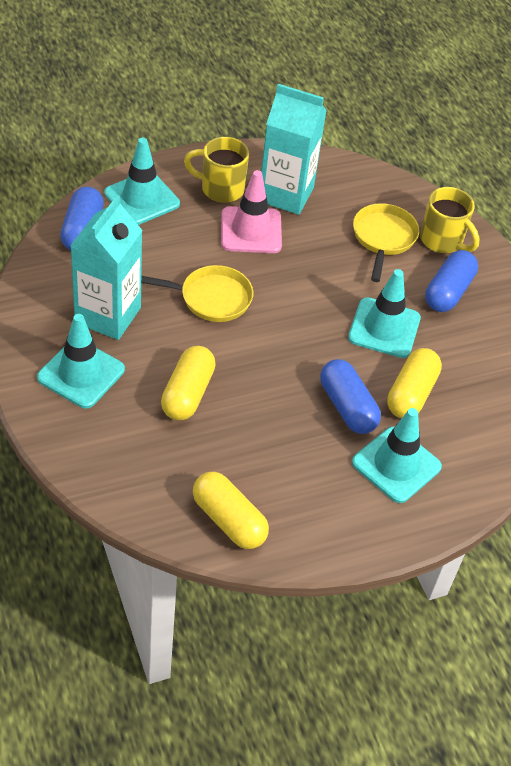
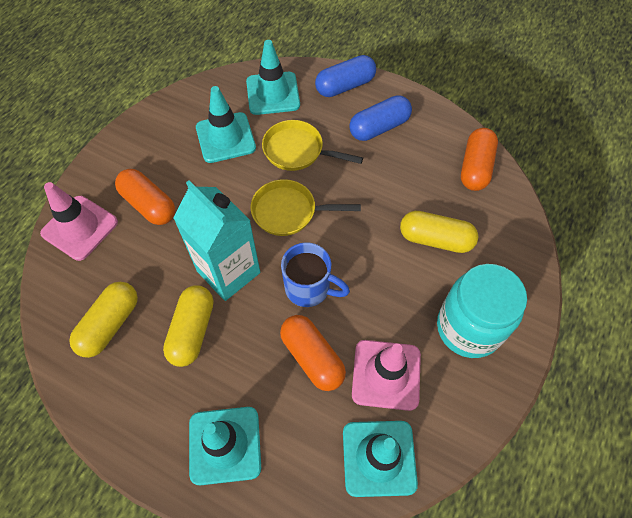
blue capsule: 3 -> 2
blue mug: 0 -> 1
orange capsule: 0 -> 3
pink traffic cone: 1 -> 2
turquoise carton: 2 -> 1
turquoise jar: 0 -> 1
yellow mug: 2 -> 0

